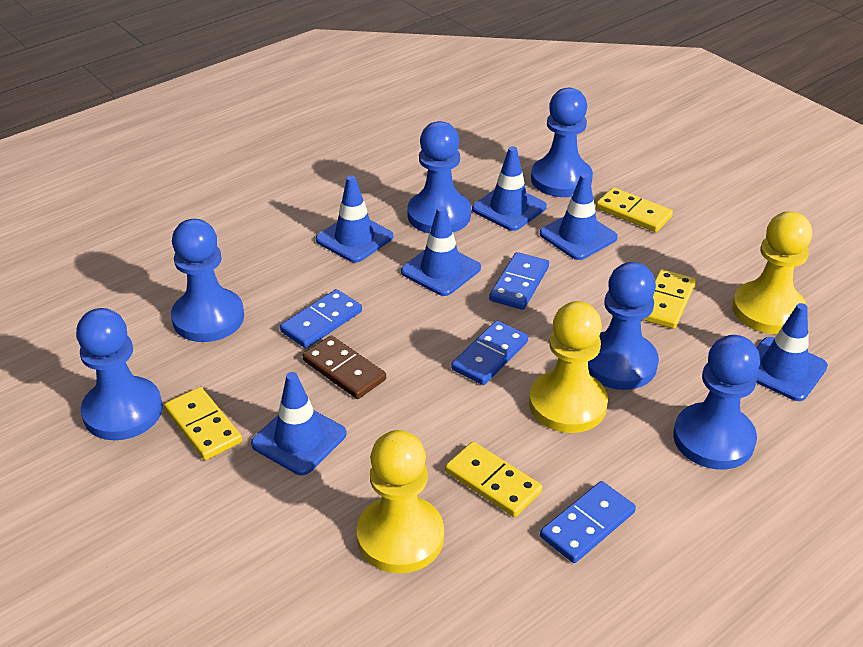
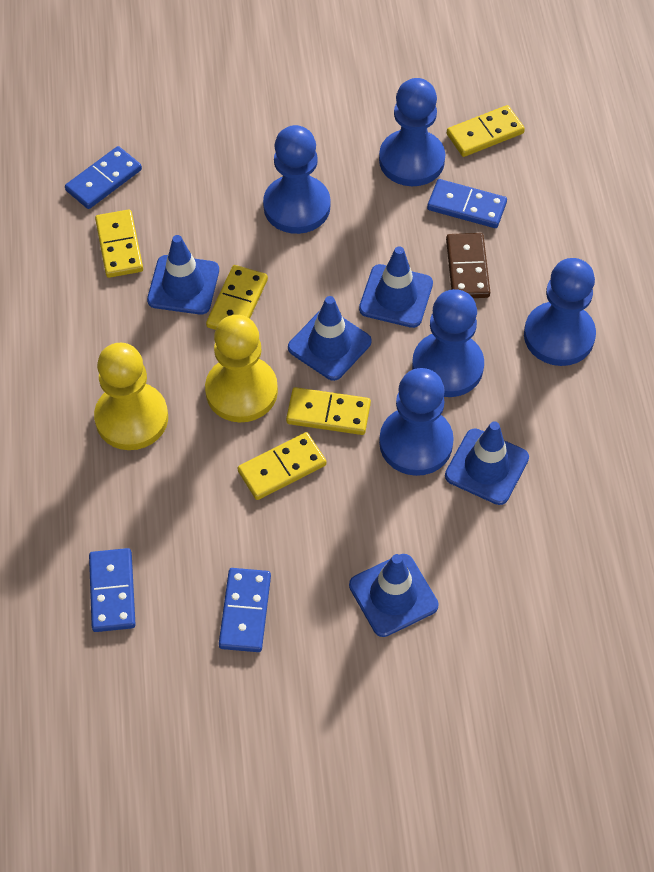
blue pawn: 6 -> 5
blue traffic cone: 6 -> 5
yellow domino: 4 -> 5
yellow pawn: 3 -> 2

